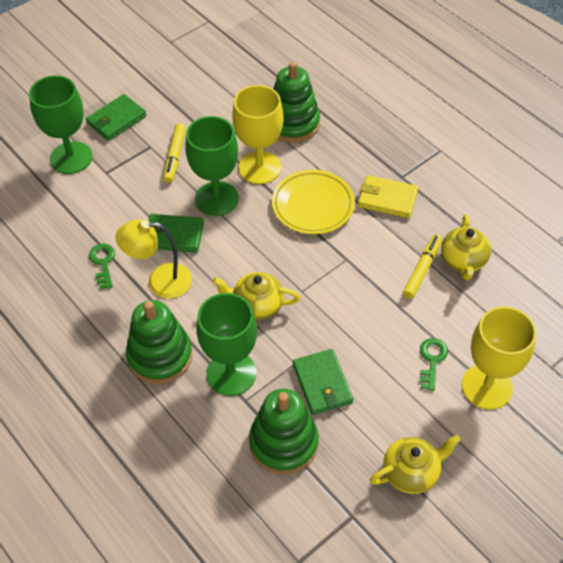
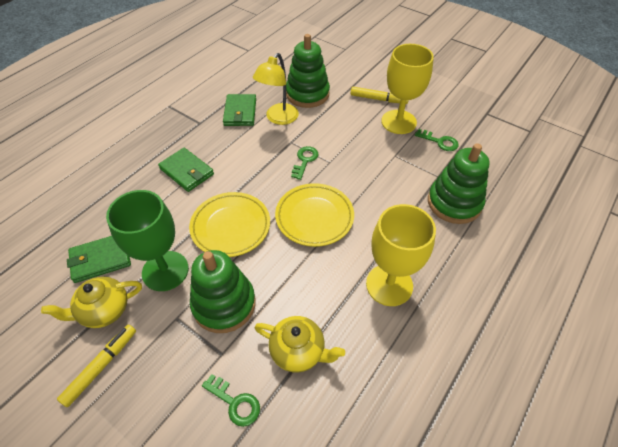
green goblet: 3 -> 1
green key: 2 -> 3
yellow plate: 1 -> 2
yellow teapot: 3 -> 2
yellow wallet: 1 -> 0

